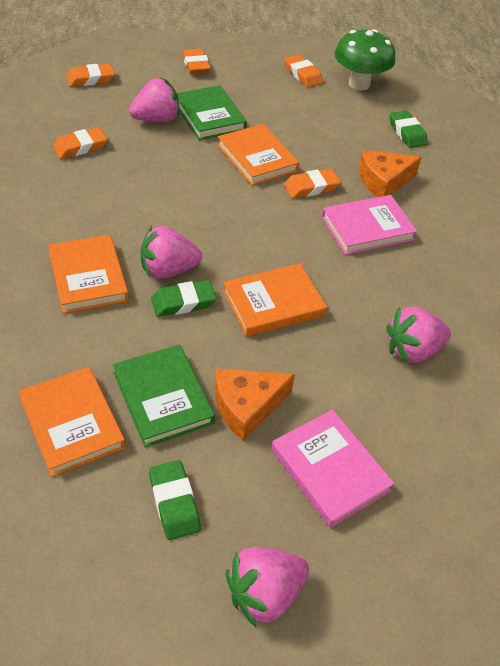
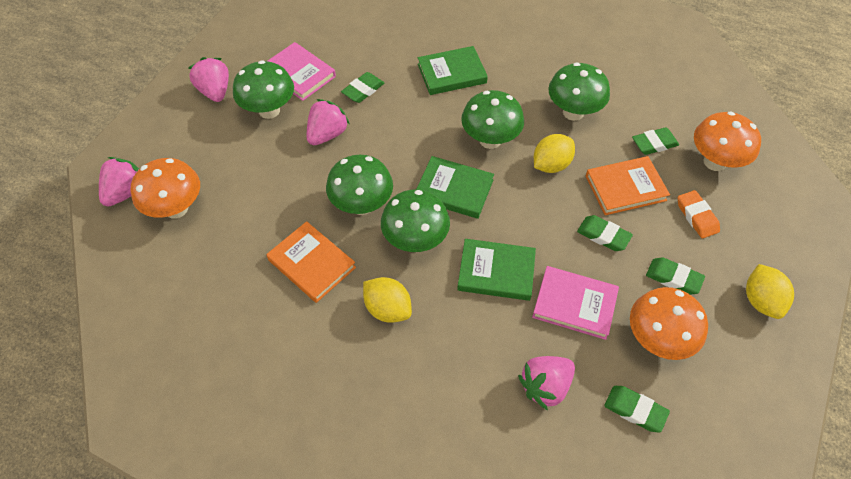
green book: 2 -> 3
green eraser: 3 -> 5
green mushroom: 1 -> 5
orange book: 4 -> 2
orange cheese: 2 -> 0
orange eraser: 5 -> 1
orange mushroom: 0 -> 3
yellow lemon: 0 -> 3

